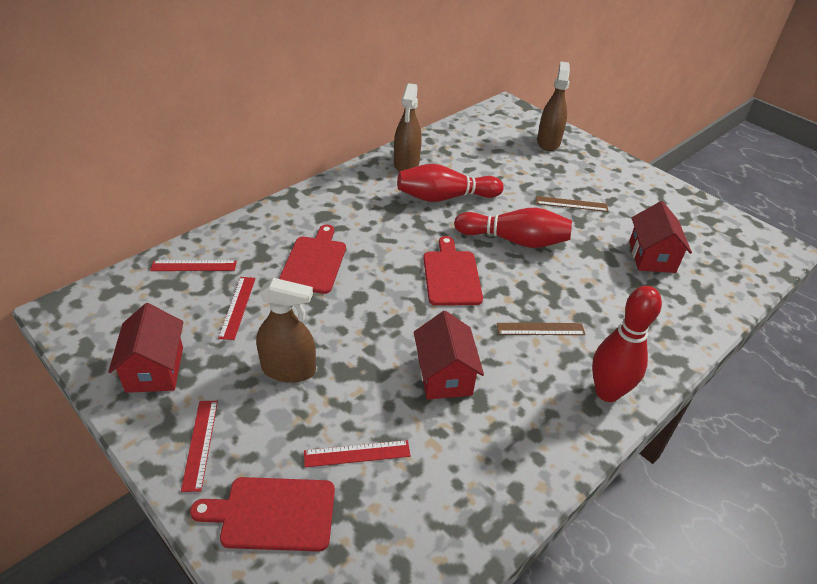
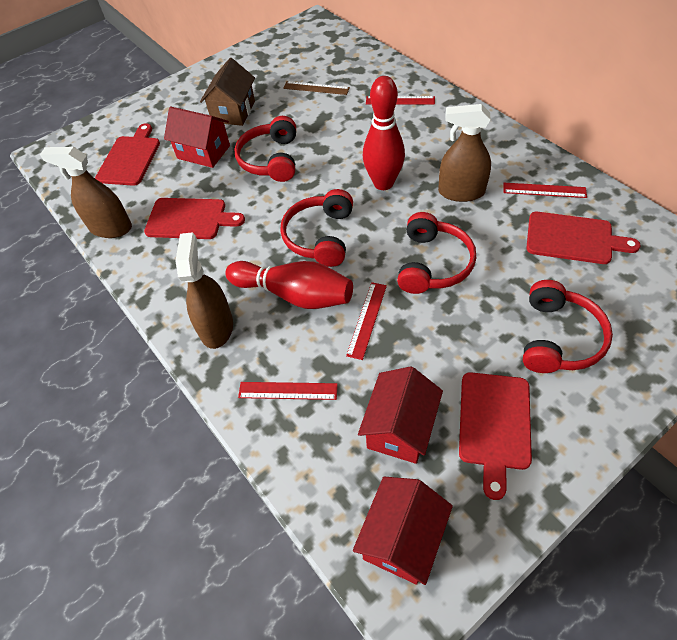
brown house: 0 -> 1
brown ruler: 2 -> 1
red bowling pin: 3 -> 2
red cutting board: 3 -> 4
red headphones: 0 -> 4

